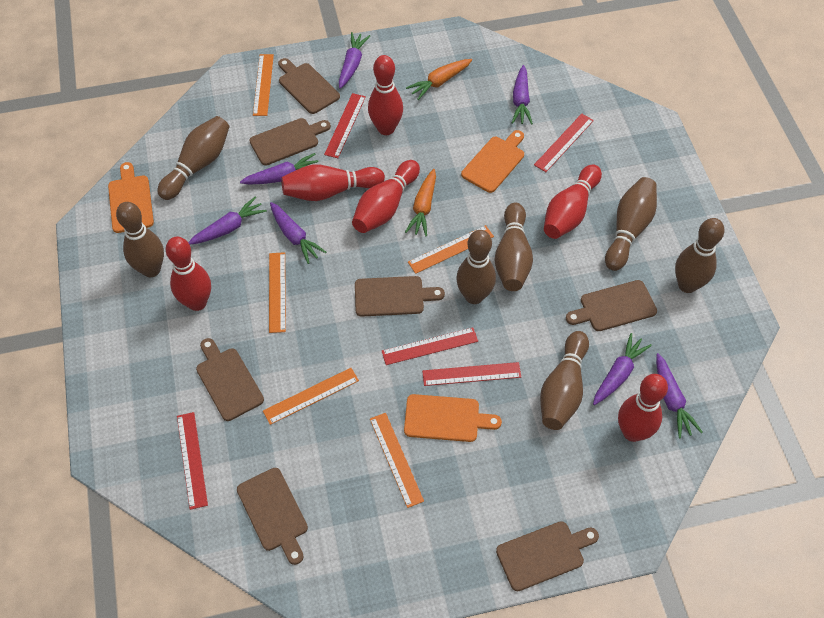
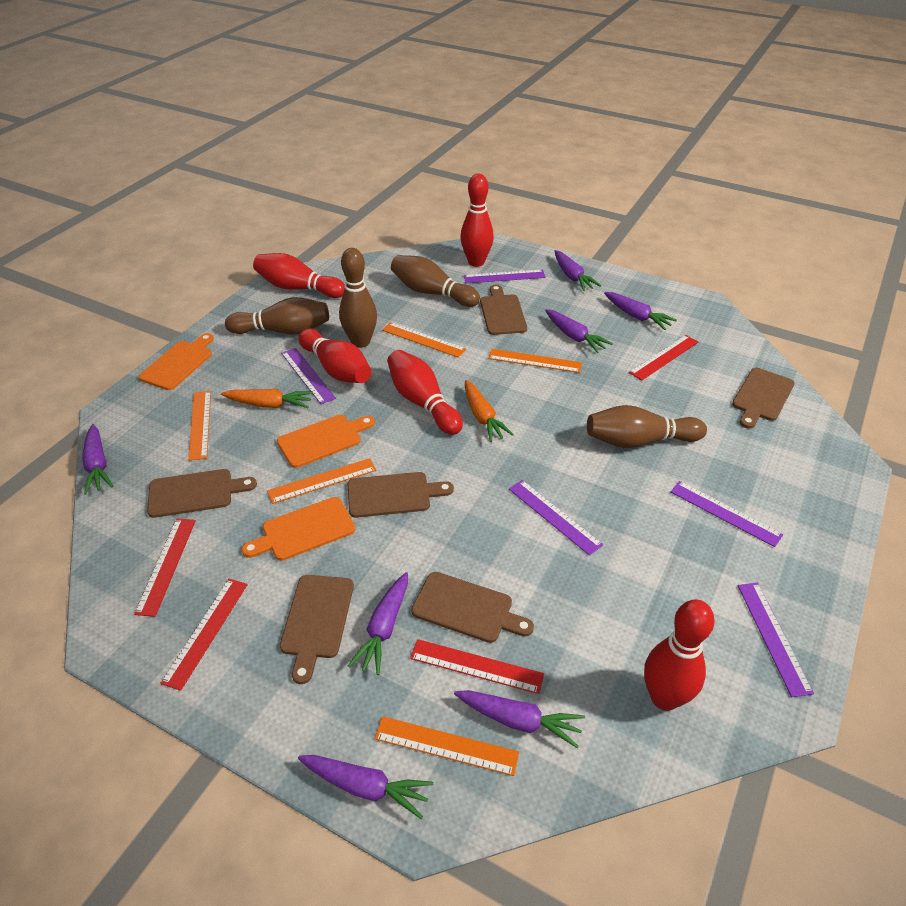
brown bowling pin: 7 -> 4
brown cutting board: 7 -> 6
purple ruler: 0 -> 5
red bowling pin: 6 -> 5
red ruler: 5 -> 4

